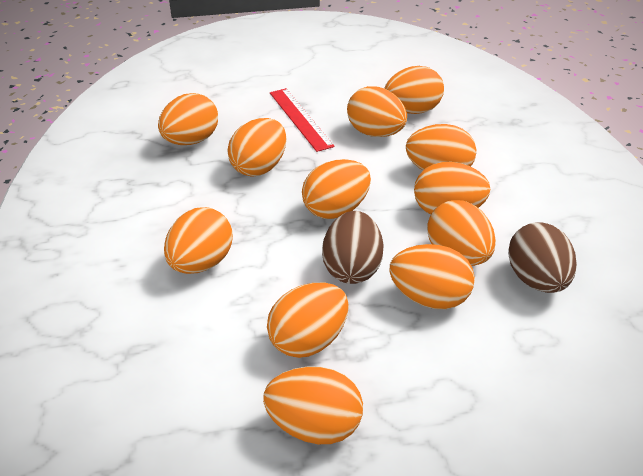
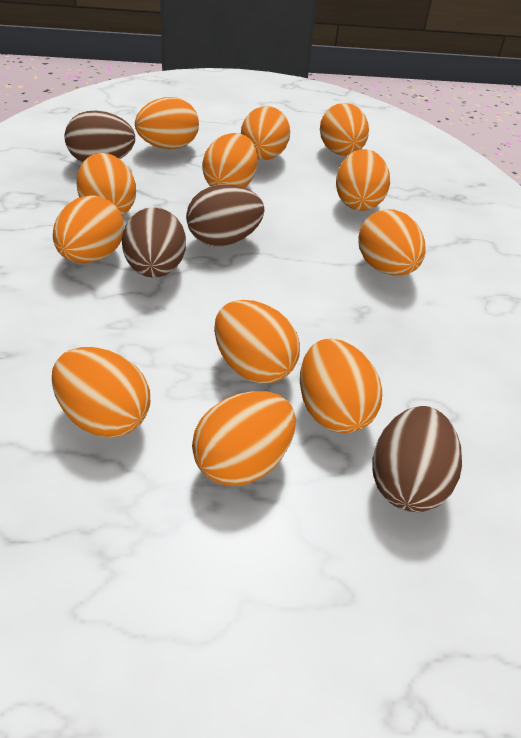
brown egg: 2 -> 4
red ruler: 1 -> 0

